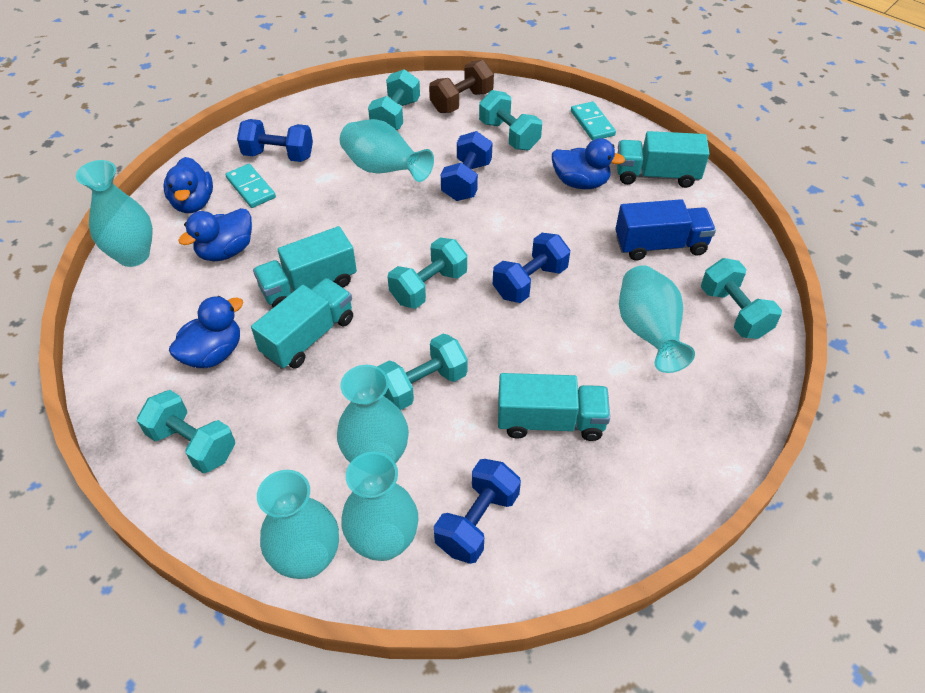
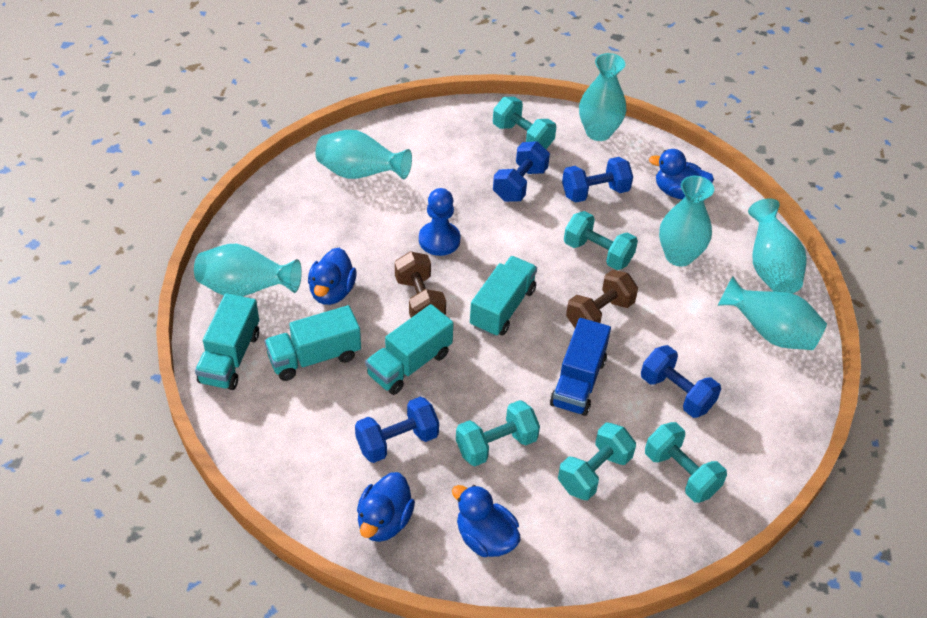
blue pawn: 0 -> 1
brown dumbbell: 1 -> 2
turquoise domino: 2 -> 0
turquoise dumbbell: 6 -> 5

